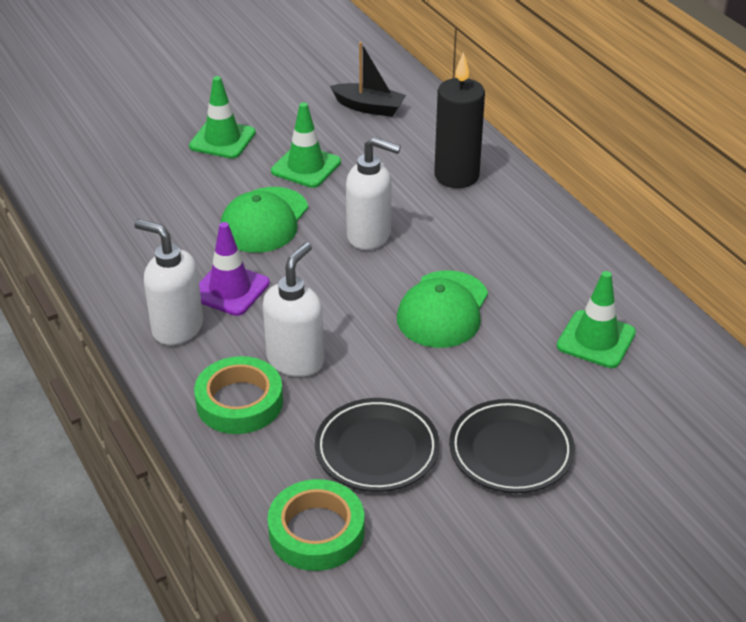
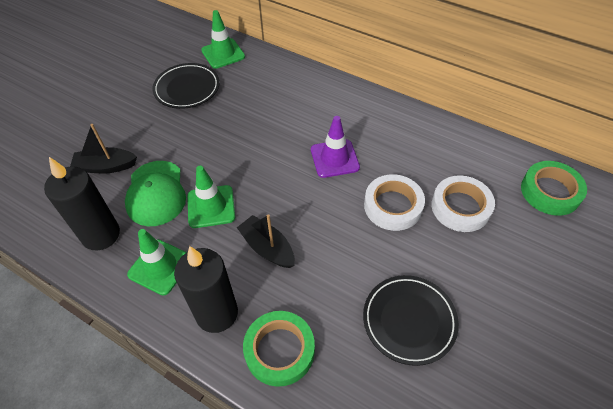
black boat: 1 -> 2
black candle: 1 -> 2
green cap: 2 -> 1
white soap dispenser: 3 -> 0
white tape: 0 -> 2

